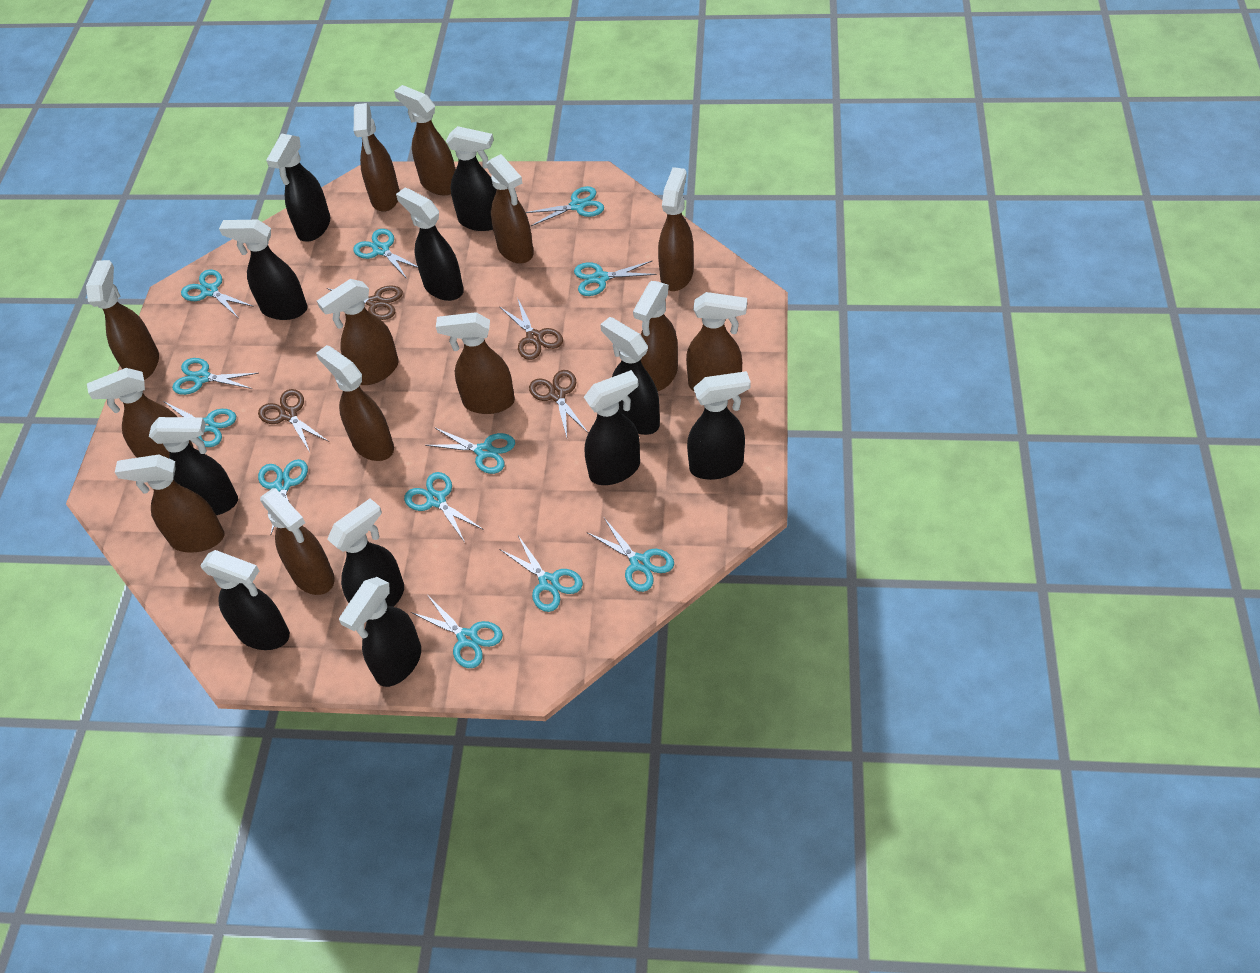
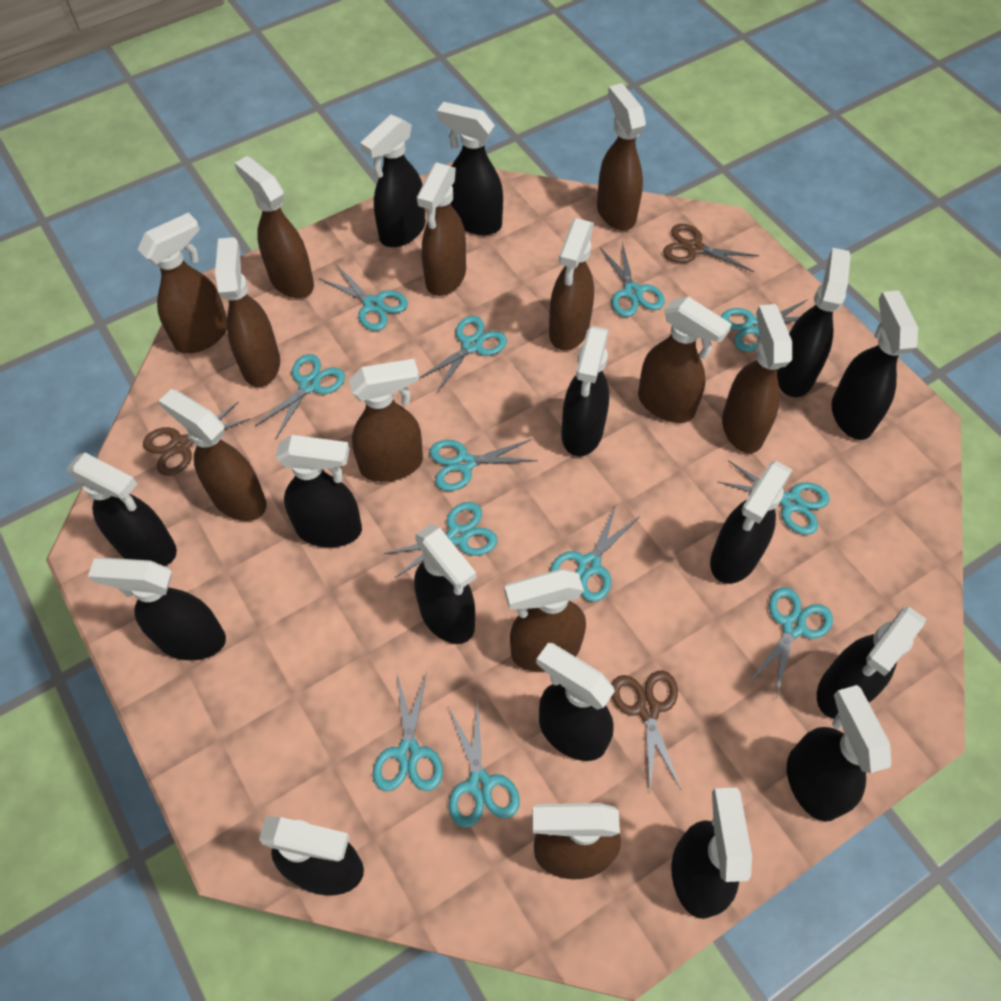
black spray bottle: 11 -> 15
brown scissors: 4 -> 3
brown spray bottle: 13 -> 12

